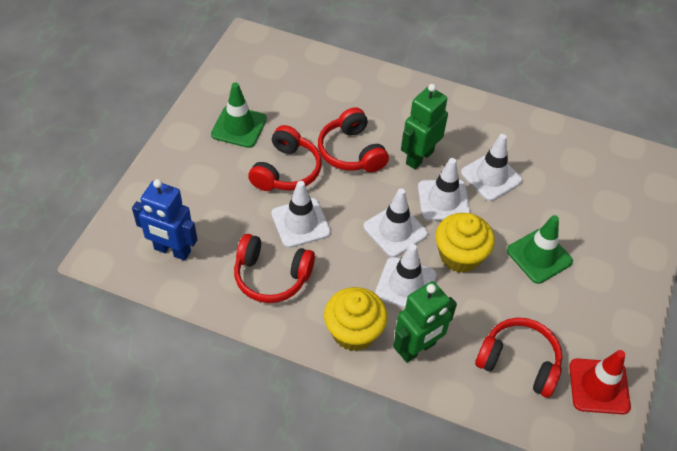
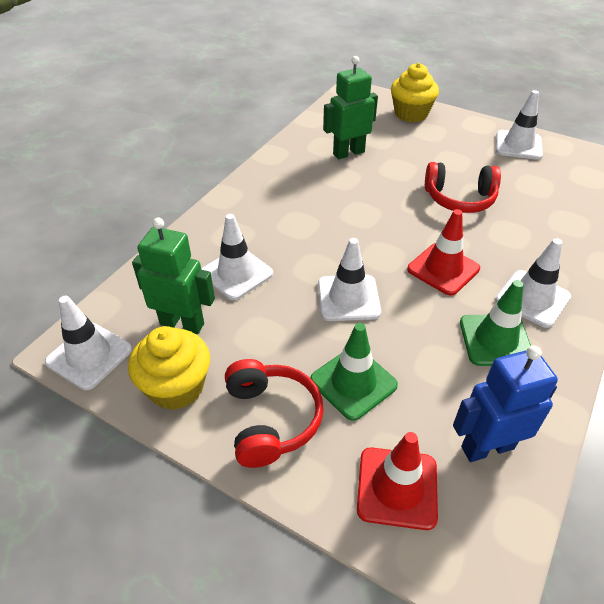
red headphones: 4 -> 2
red traffic cone: 1 -> 2

